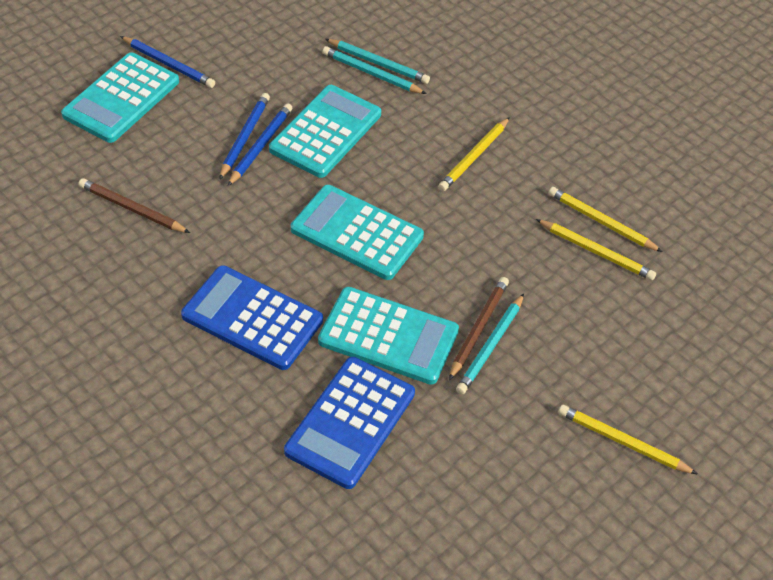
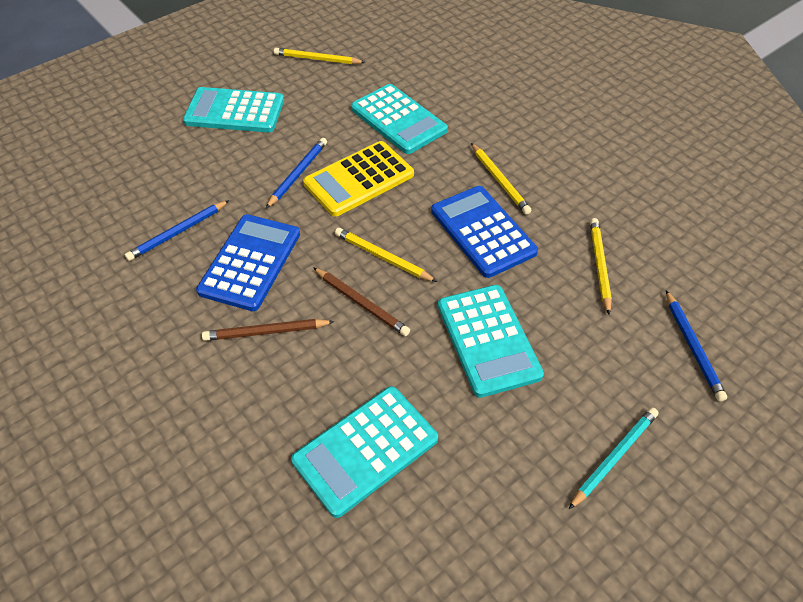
turquoise pencil: 3 -> 1
yellow calculator: 0 -> 1

